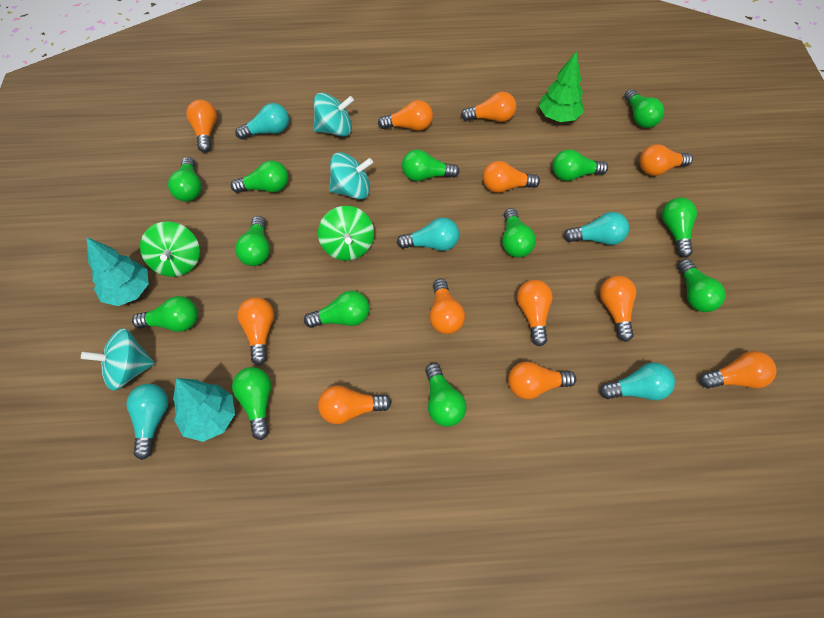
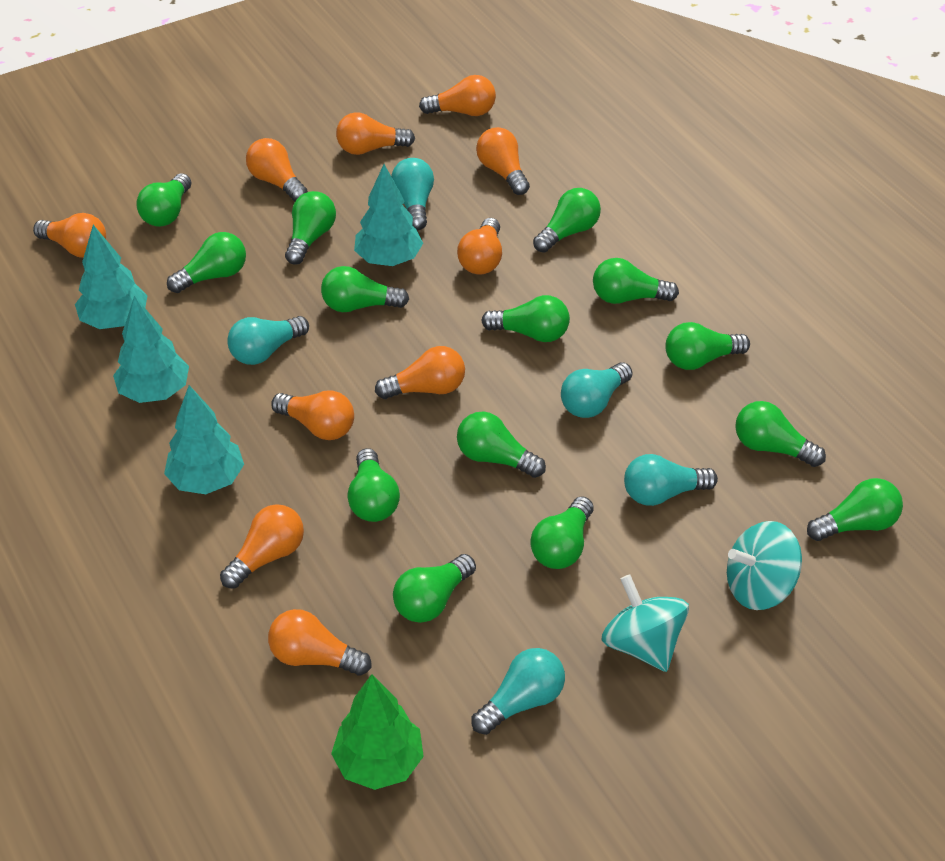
green light bulb: 13 -> 14
green spinning top: 2 -> 0
orange light bulb: 12 -> 10
turquoise spinning top: 3 -> 2
turquoise tree: 2 -> 4

